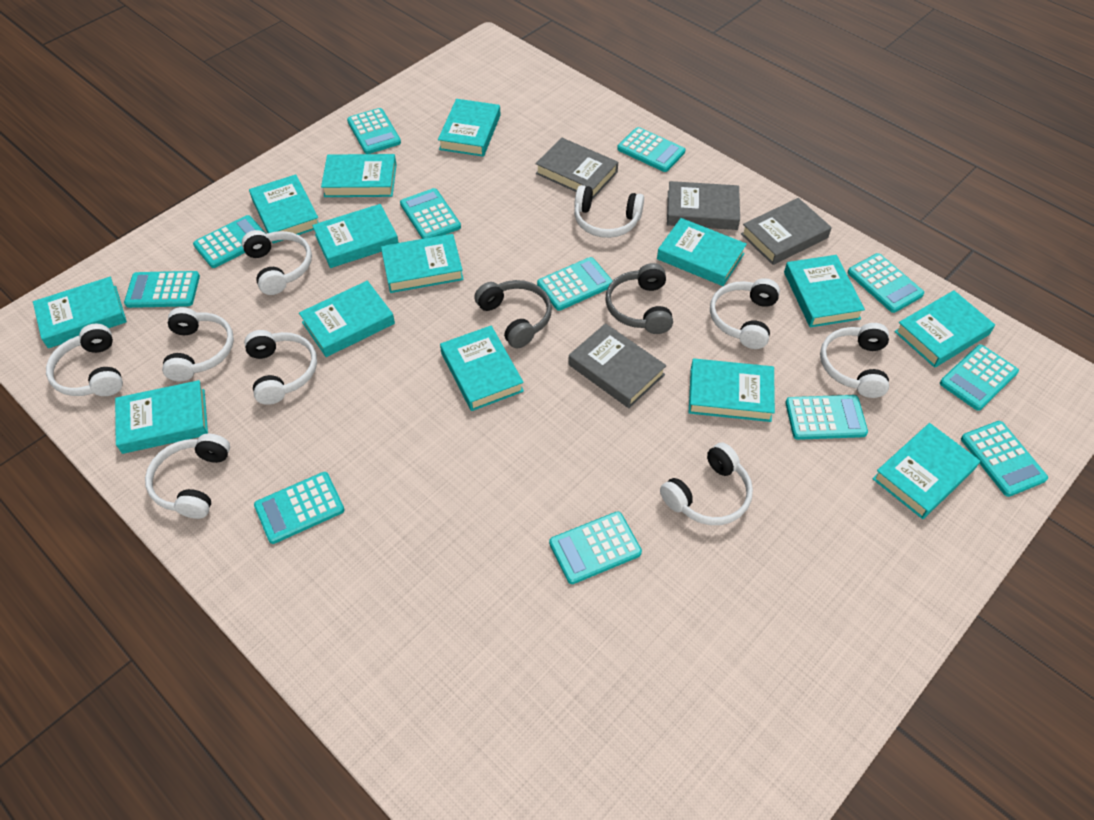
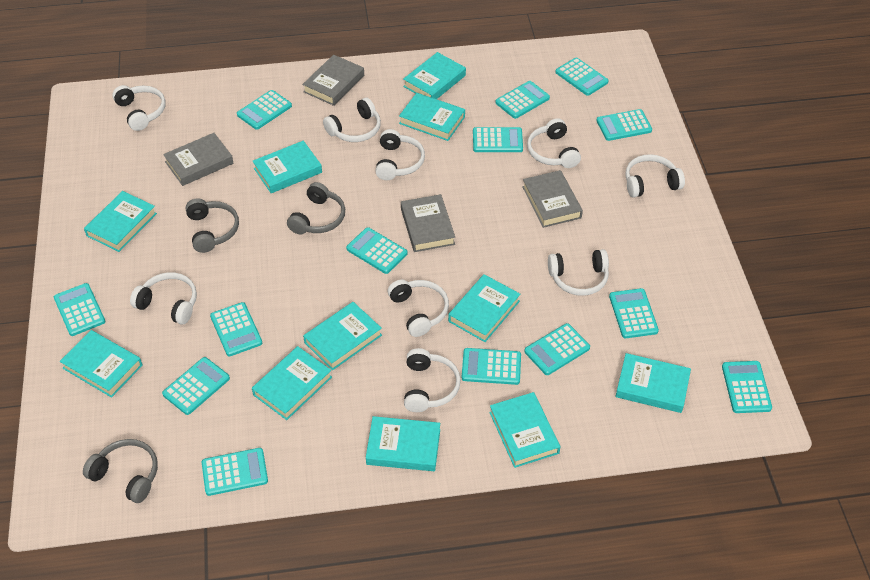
grey headphones: 2 -> 3
turquoise book: 14 -> 11
turquoise calculator: 12 -> 14

